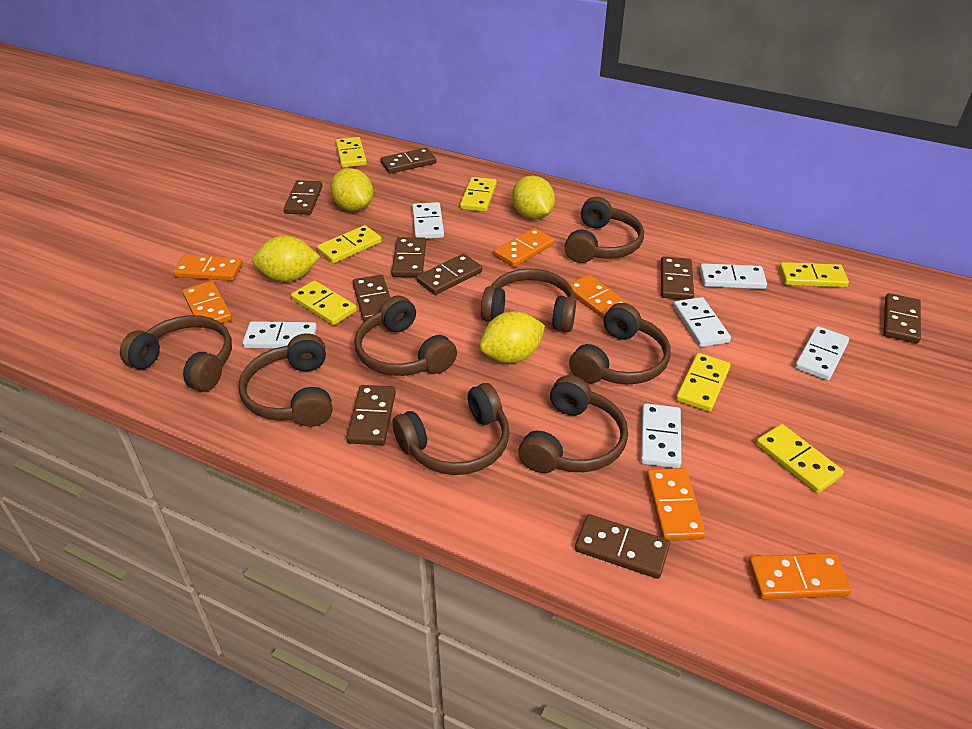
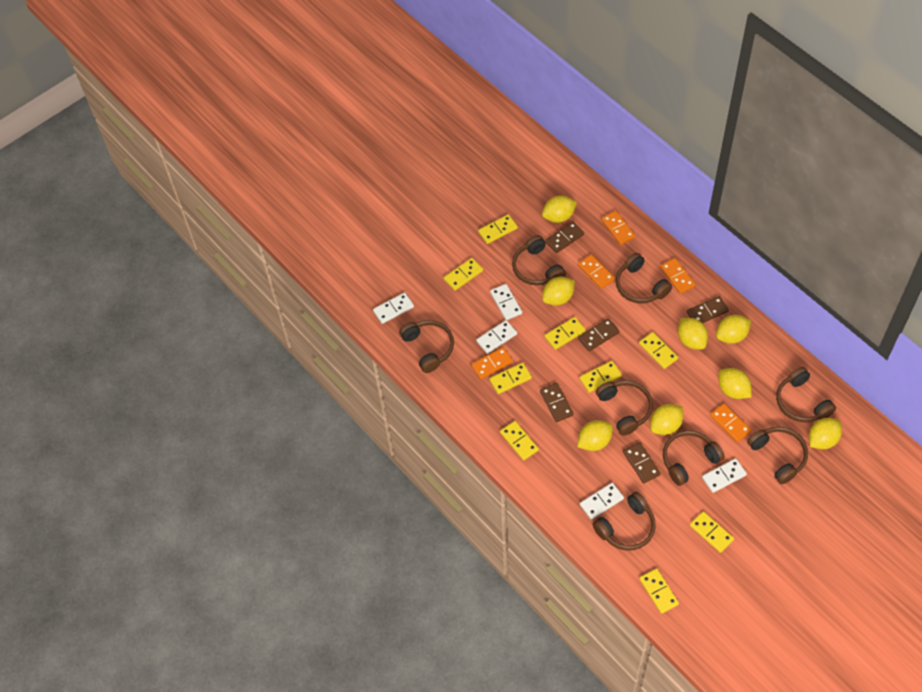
brown domino: 9 -> 5
orange domino: 6 -> 5
white domino: 6 -> 5
yellow domino: 7 -> 9
yellow lemon: 4 -> 8

